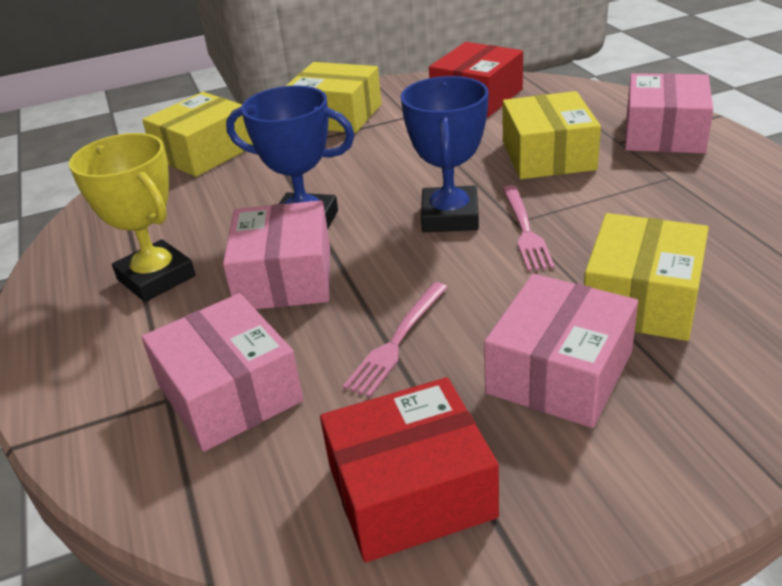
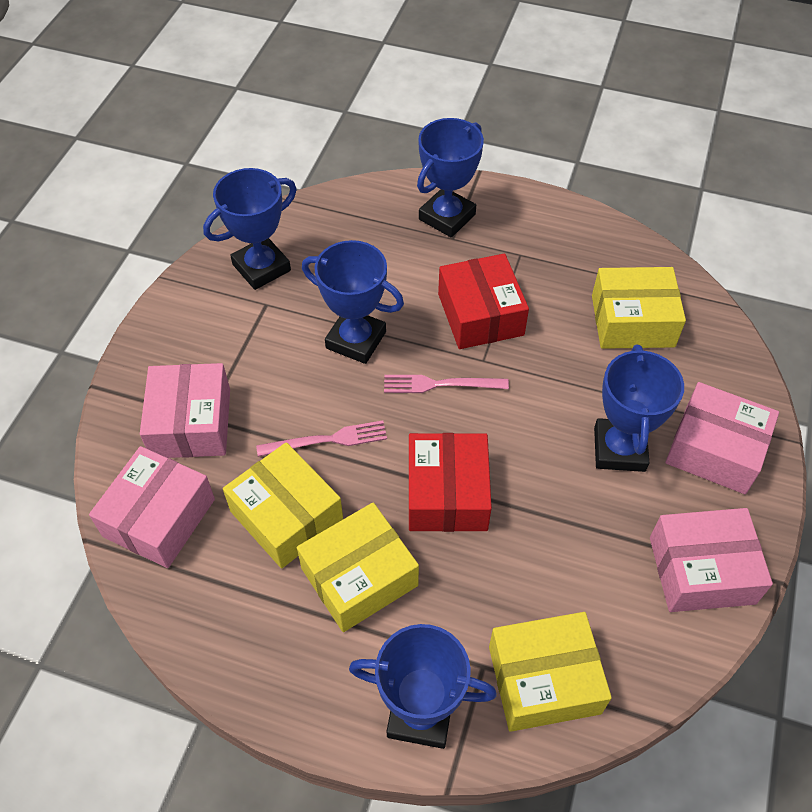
blue trophy: 2 -> 5
yellow trophy: 1 -> 0

